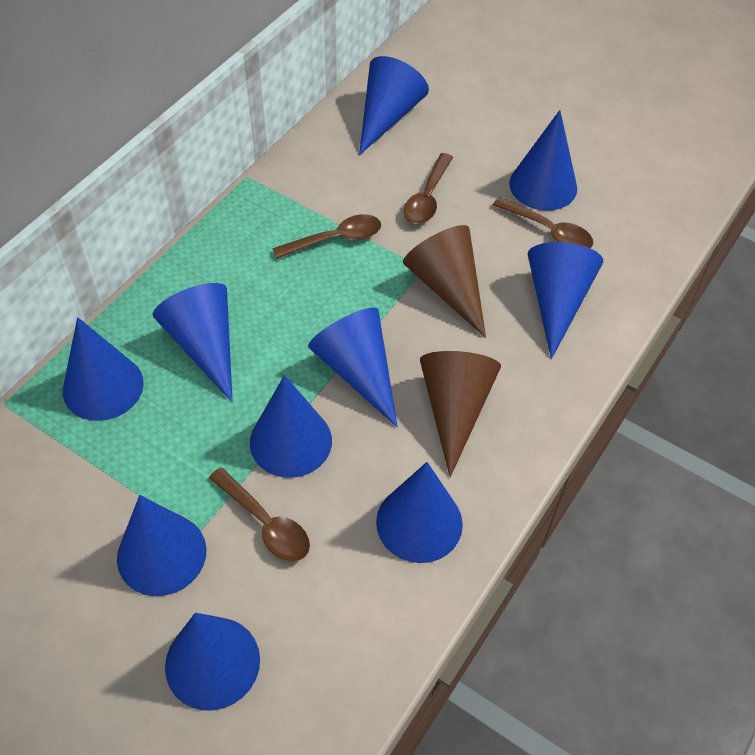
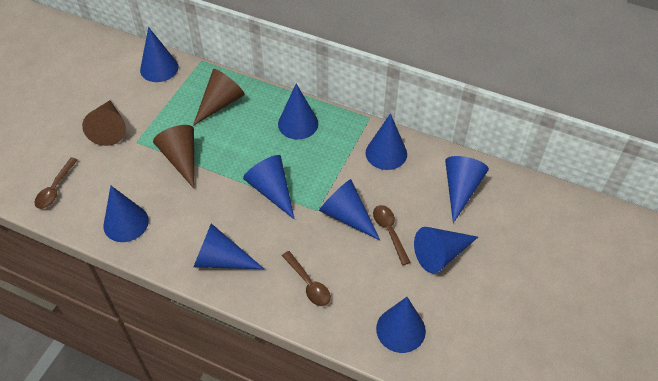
brown cone: 2 -> 3
brown spoon: 4 -> 3

